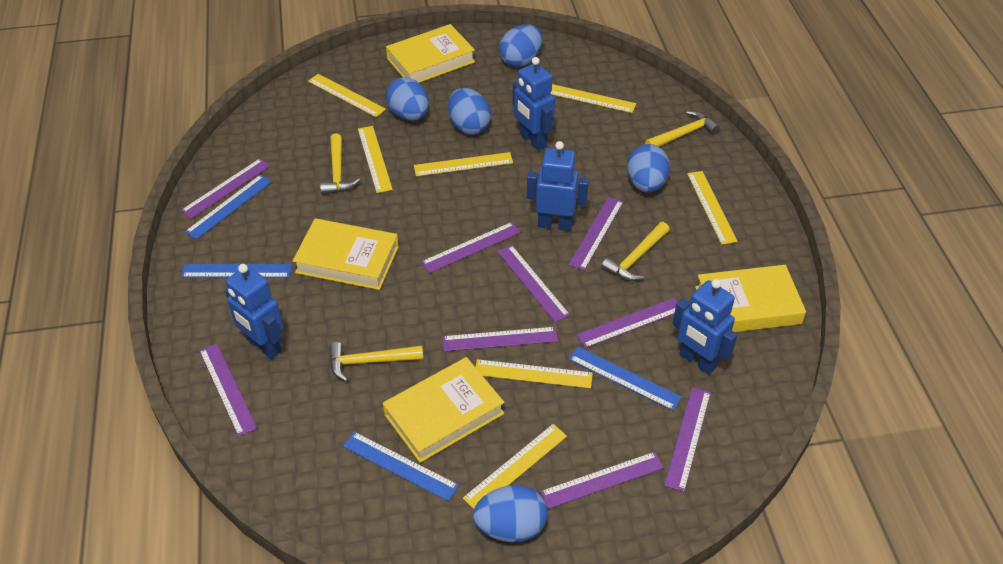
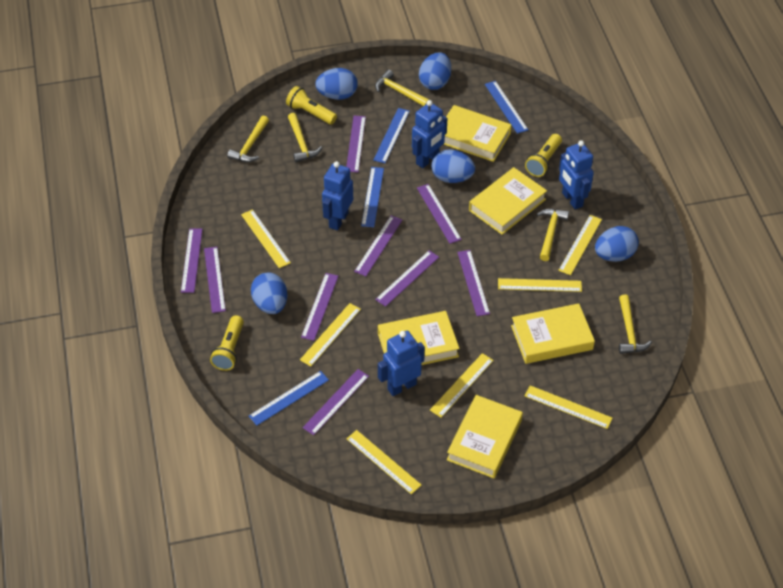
yellow book: 4 -> 5
yellow flashlight: 0 -> 3
yellow hammer: 4 -> 5

